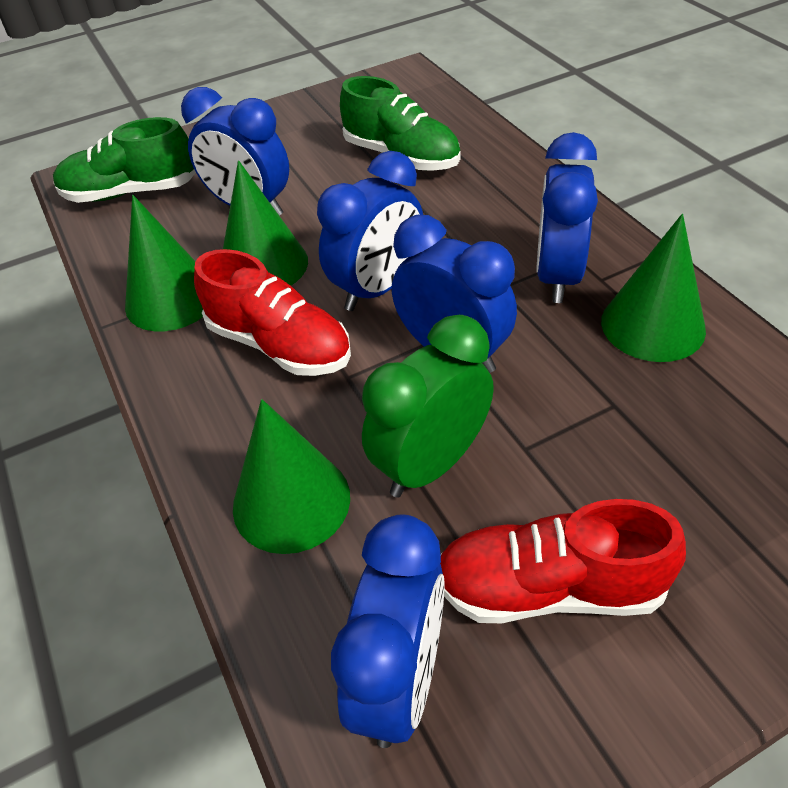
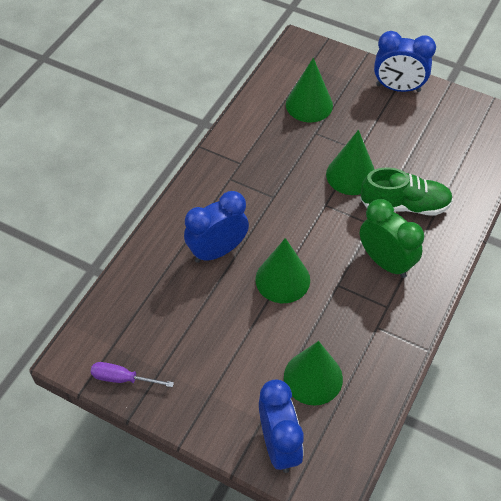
blue clock: 5 -> 3
green shoe: 2 -> 1
purple screwdriver: 0 -> 1
red shoe: 2 -> 0

